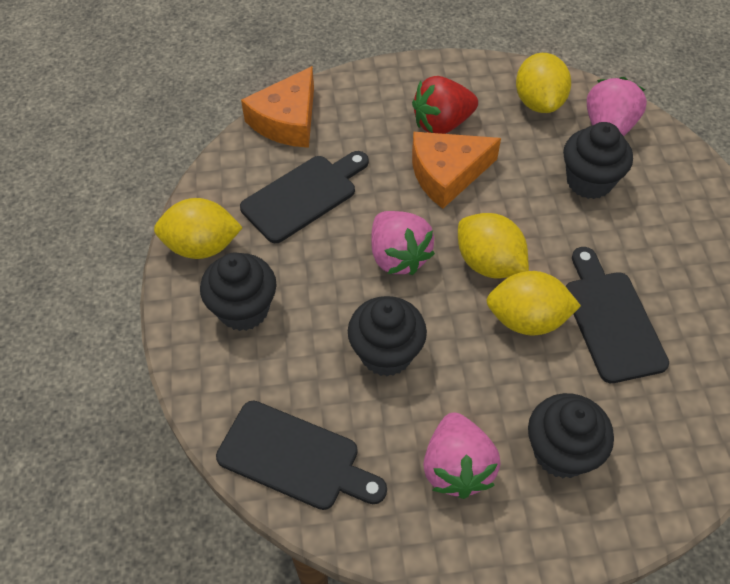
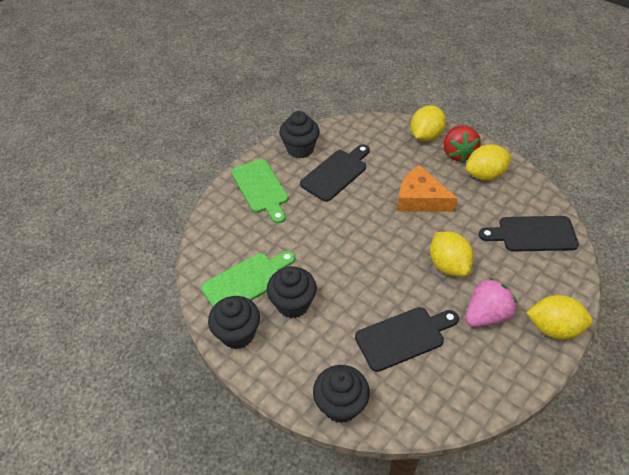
green cutting board: 0 -> 2
orange cheese: 2 -> 1
pink strawberry: 3 -> 1

